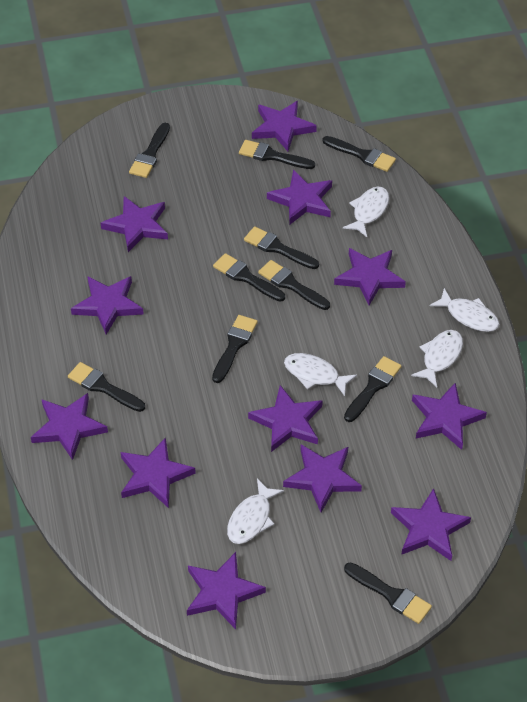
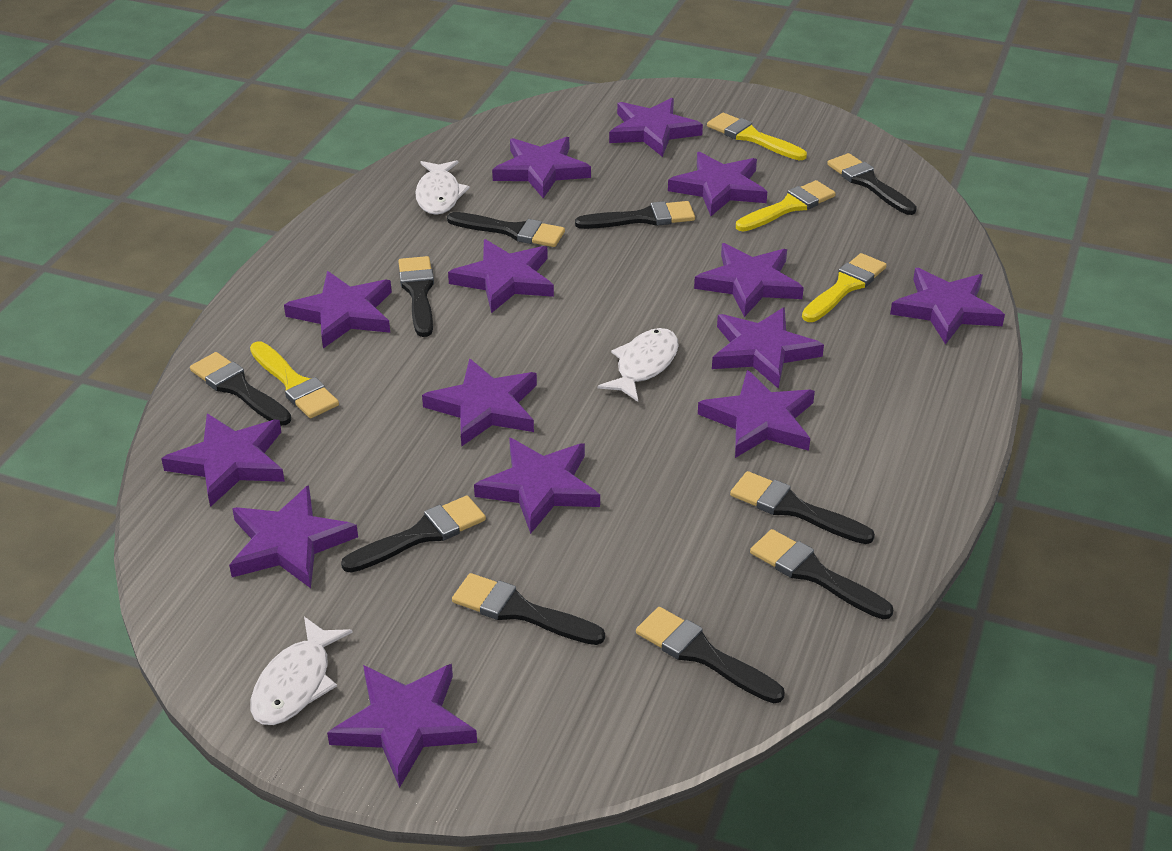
purple star: 12 -> 14
white fish: 5 -> 3
yellow brush: 0 -> 4

